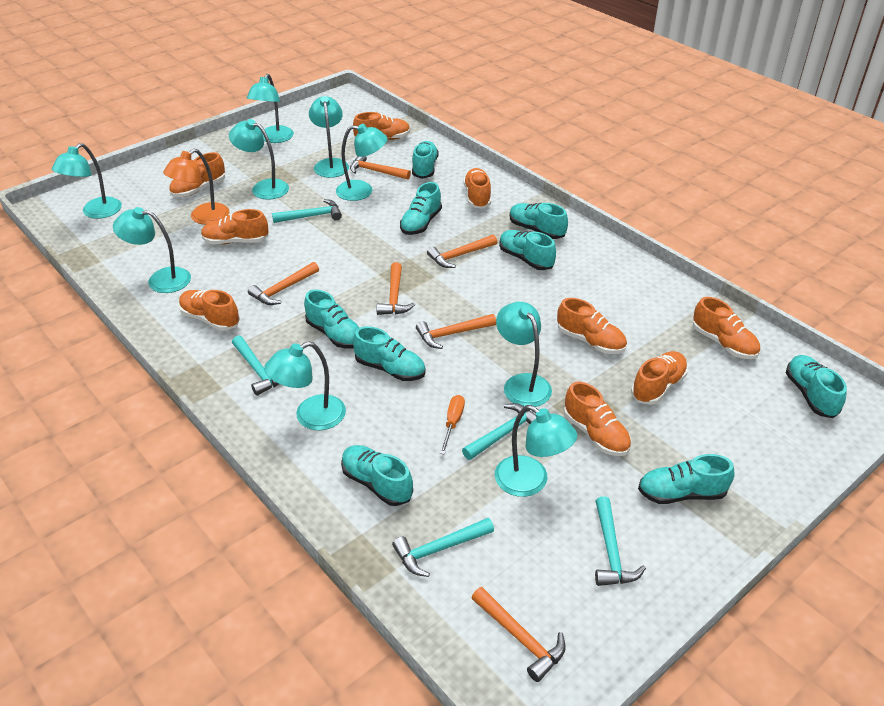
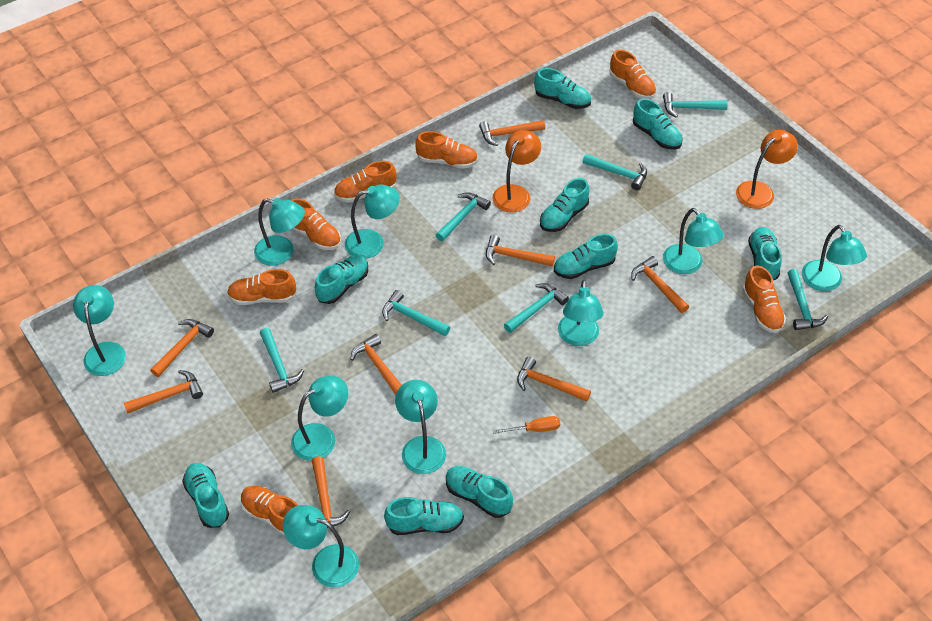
orange hammer: 6 -> 8
orange lamp: 1 -> 2
orange shoe: 9 -> 7
turquoise hammer: 5 -> 7

